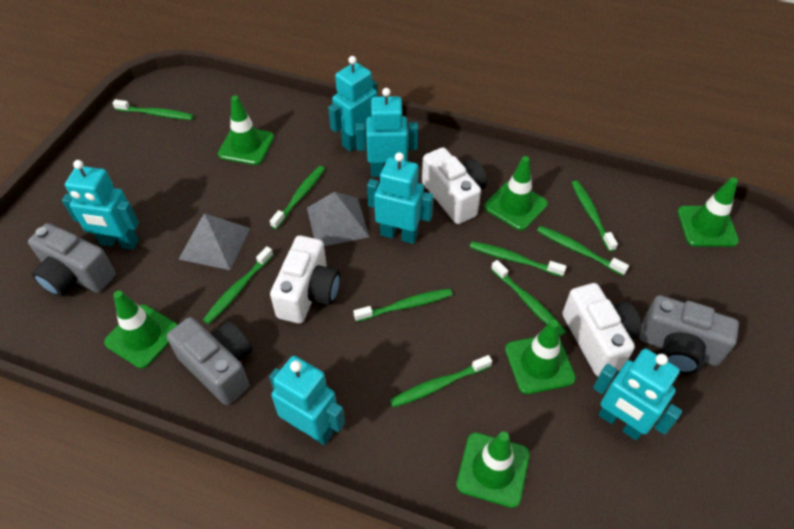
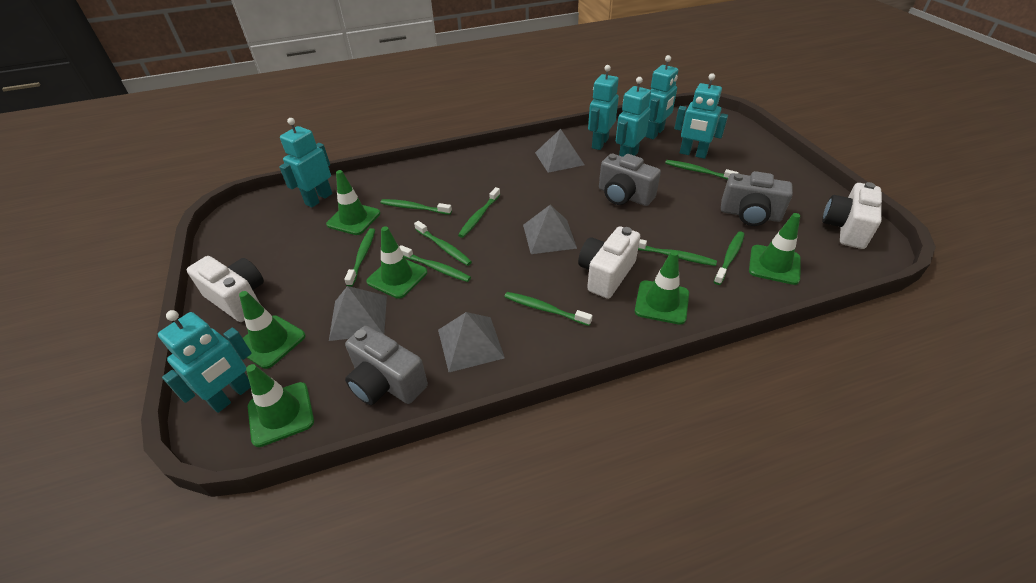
grey pyramid: 2 -> 4

